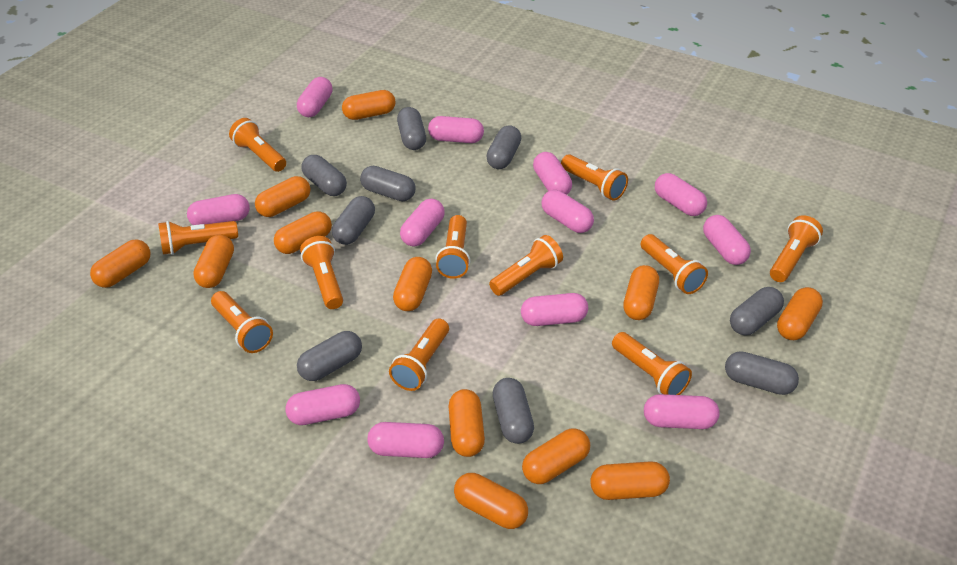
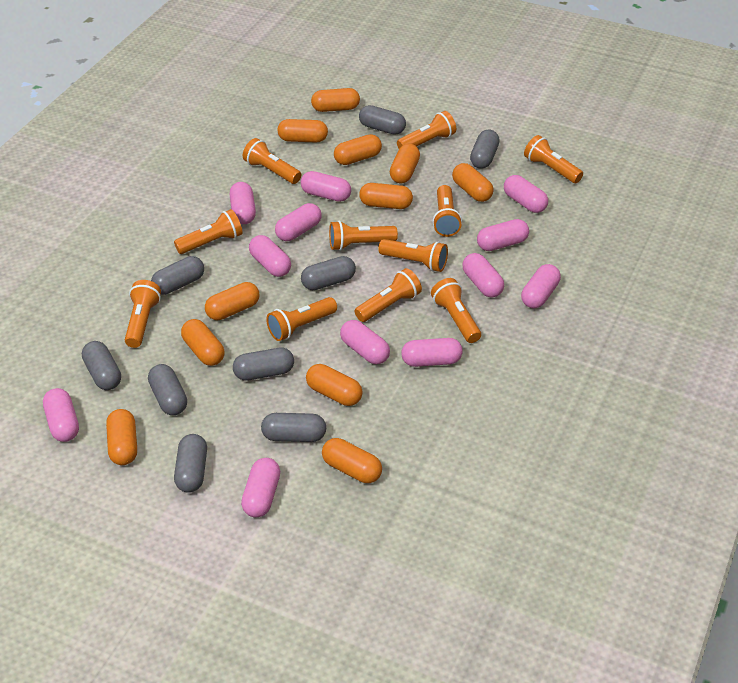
orange capsule: 12 -> 11

